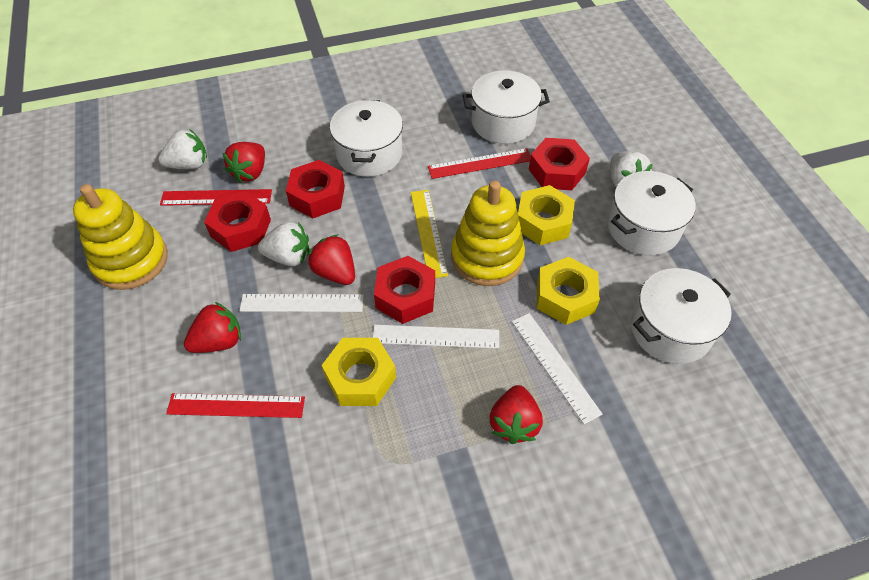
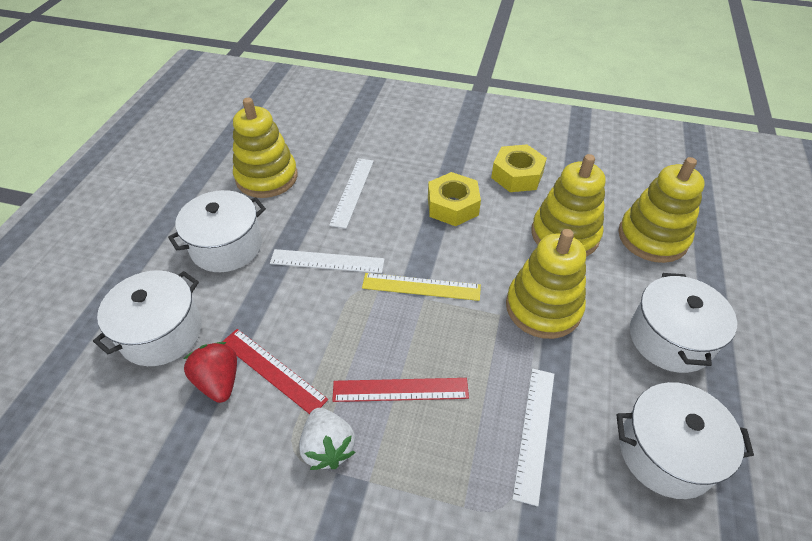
red nut: 4 -> 0
red ruler: 3 -> 2
red strawberry: 4 -> 1
white strawberry: 3 -> 1
yellow nut: 3 -> 2
yellow stacking toy: 2 -> 4

